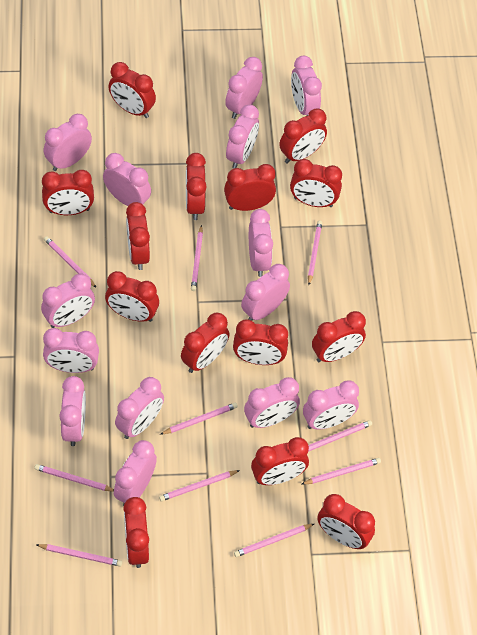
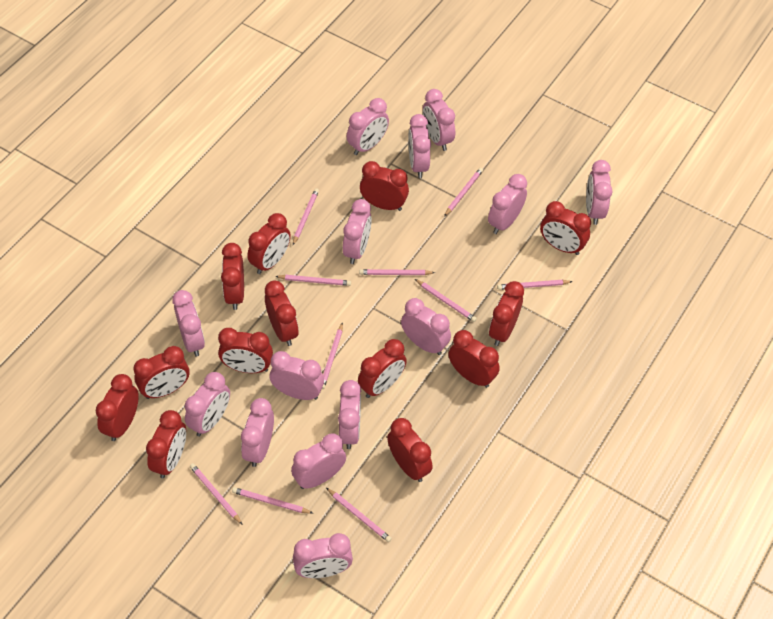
red clock: 14 -> 13

